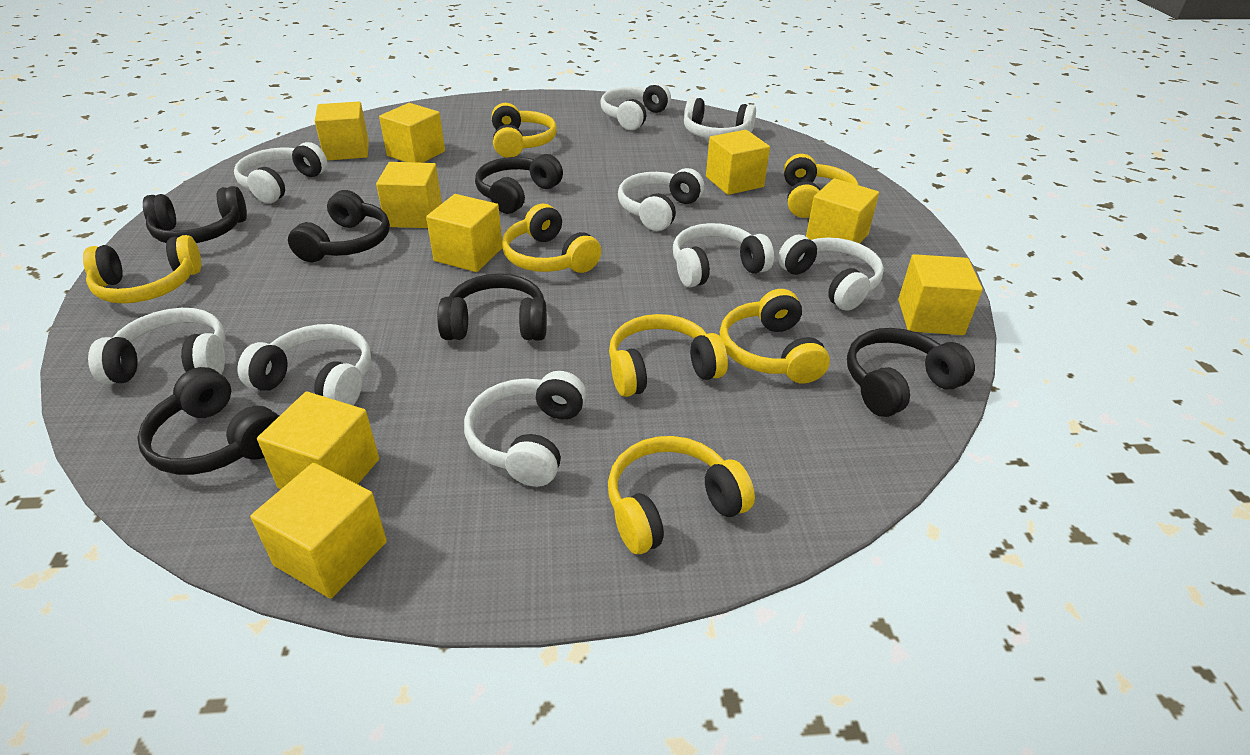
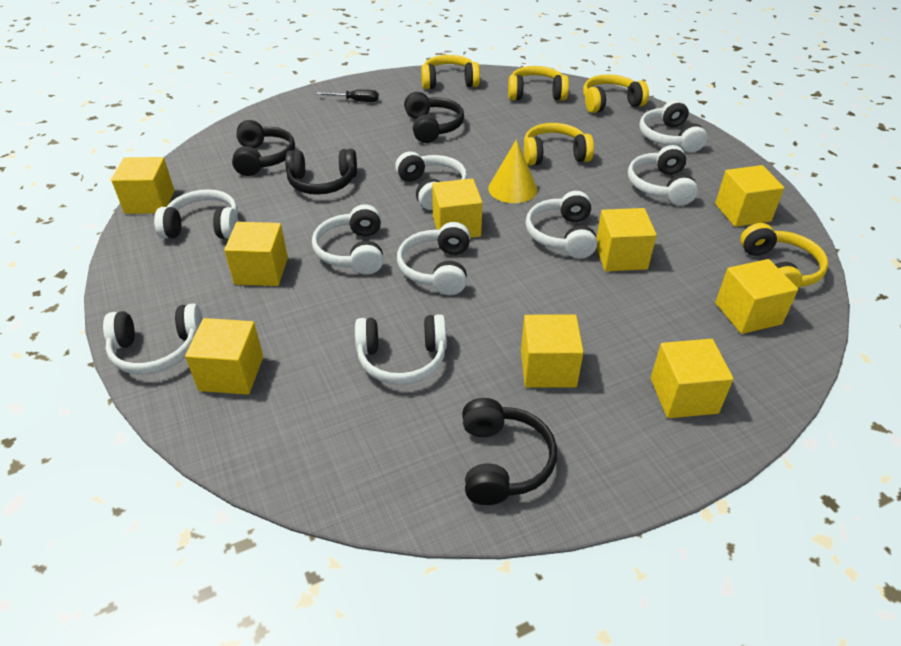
black headphones: 6 -> 4
black screwdriver: 0 -> 1
yellow cone: 0 -> 1
yellow headphones: 7 -> 5

